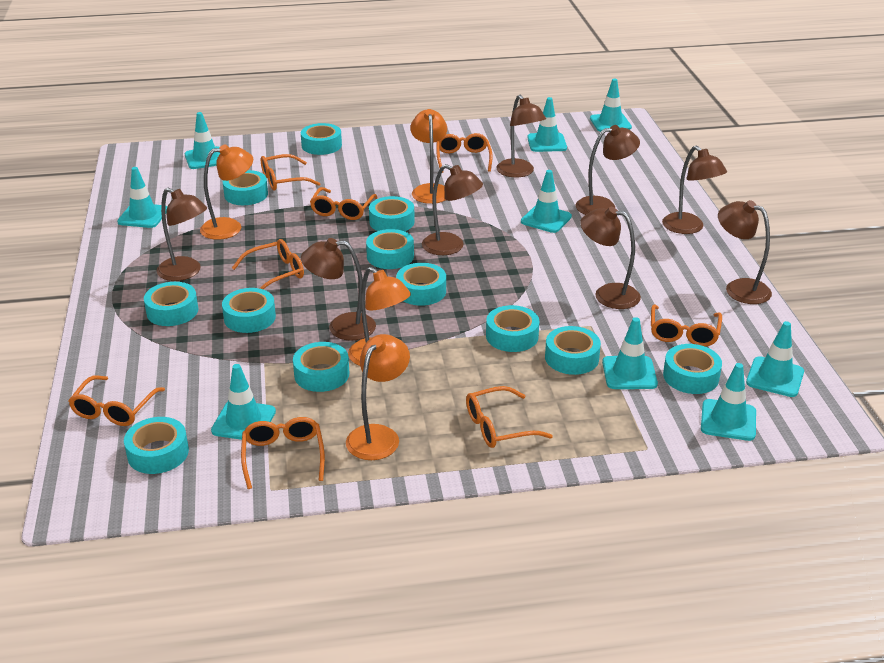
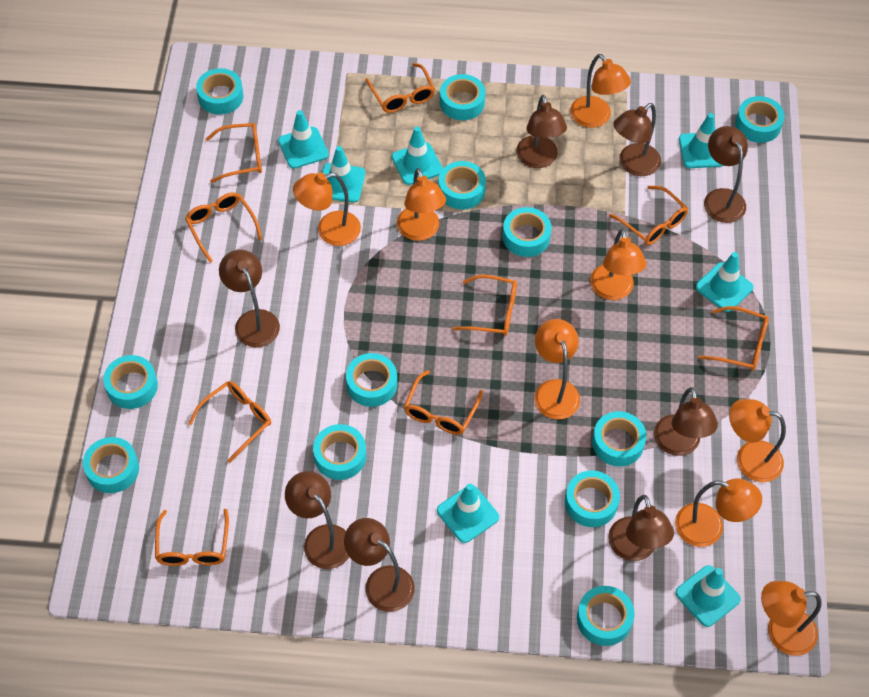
orange glasses: 8 -> 9
orange lamp: 4 -> 8
turquoise traffic cone: 9 -> 7

